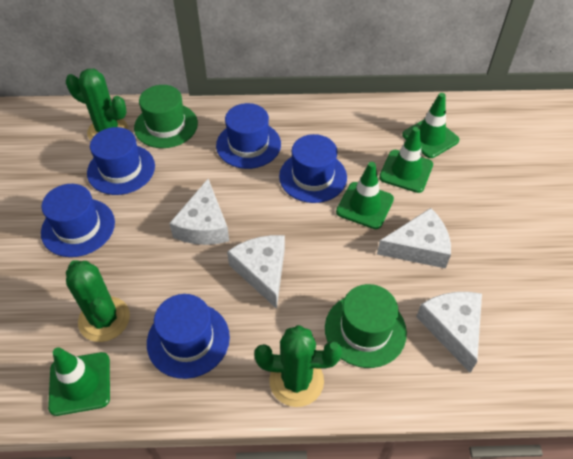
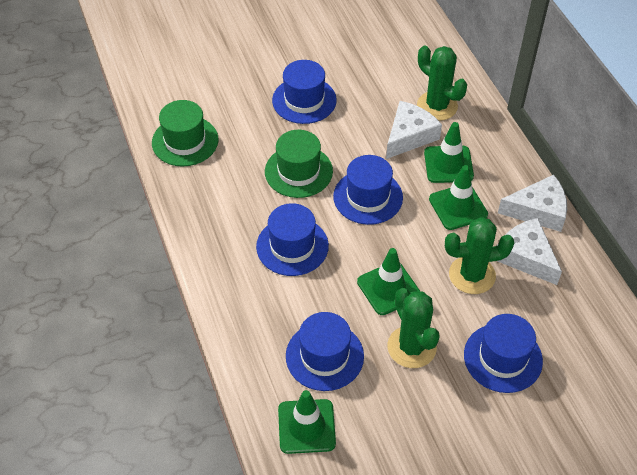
white cheese: 4 -> 3

